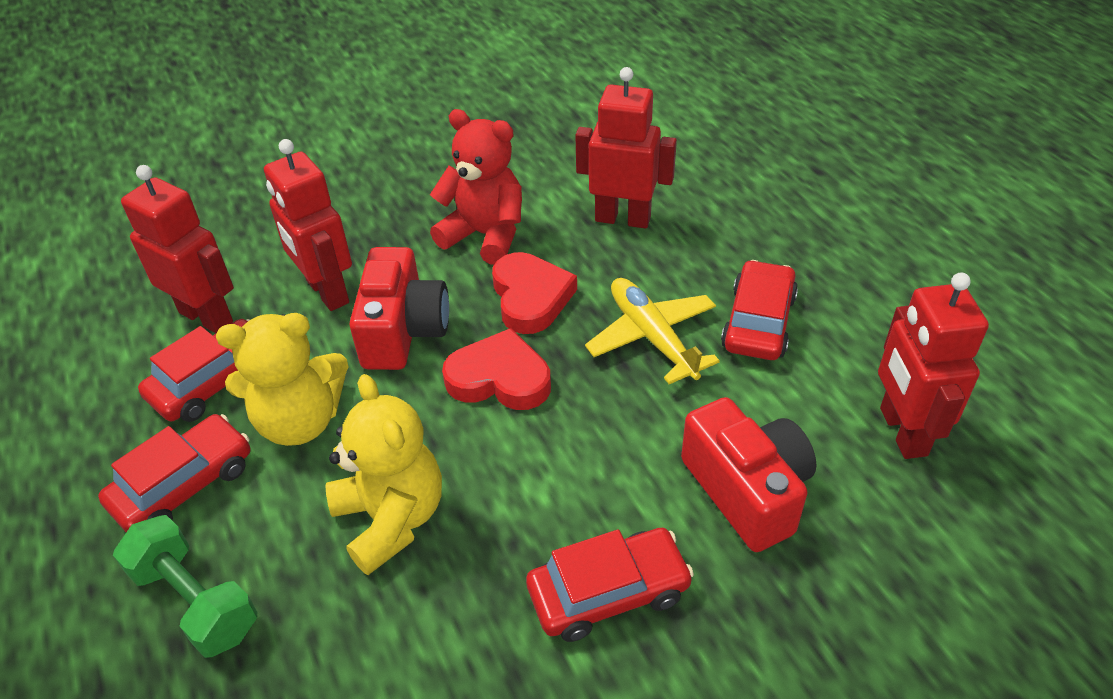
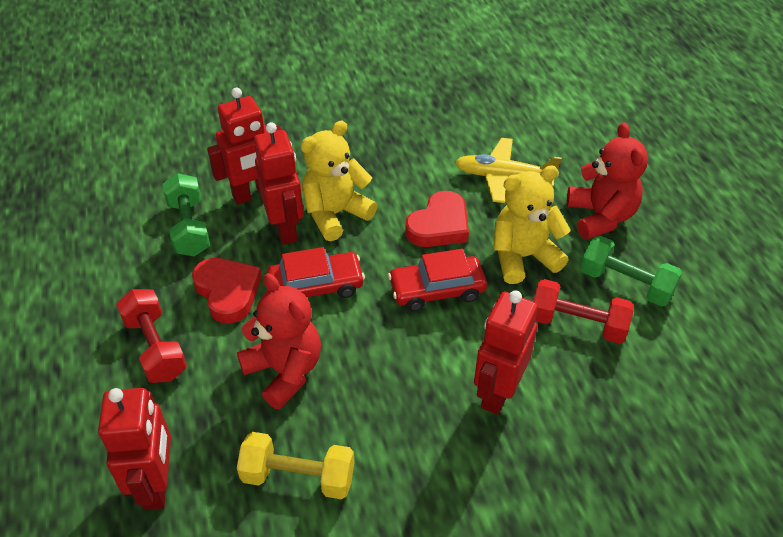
green dumbbell: 1 -> 2
red camera: 2 -> 0
red car: 4 -> 2
red dumbbell: 0 -> 2
red teddy bear: 1 -> 2
yellow dumbbell: 0 -> 1

